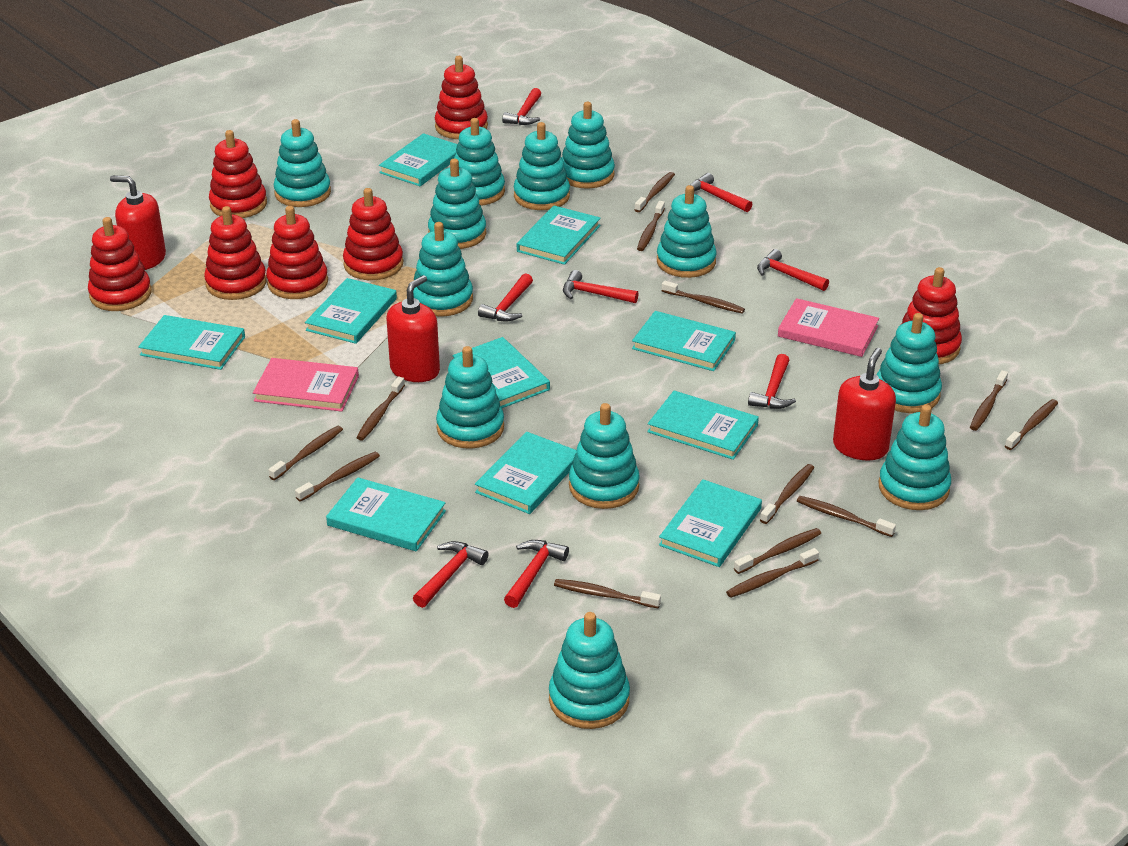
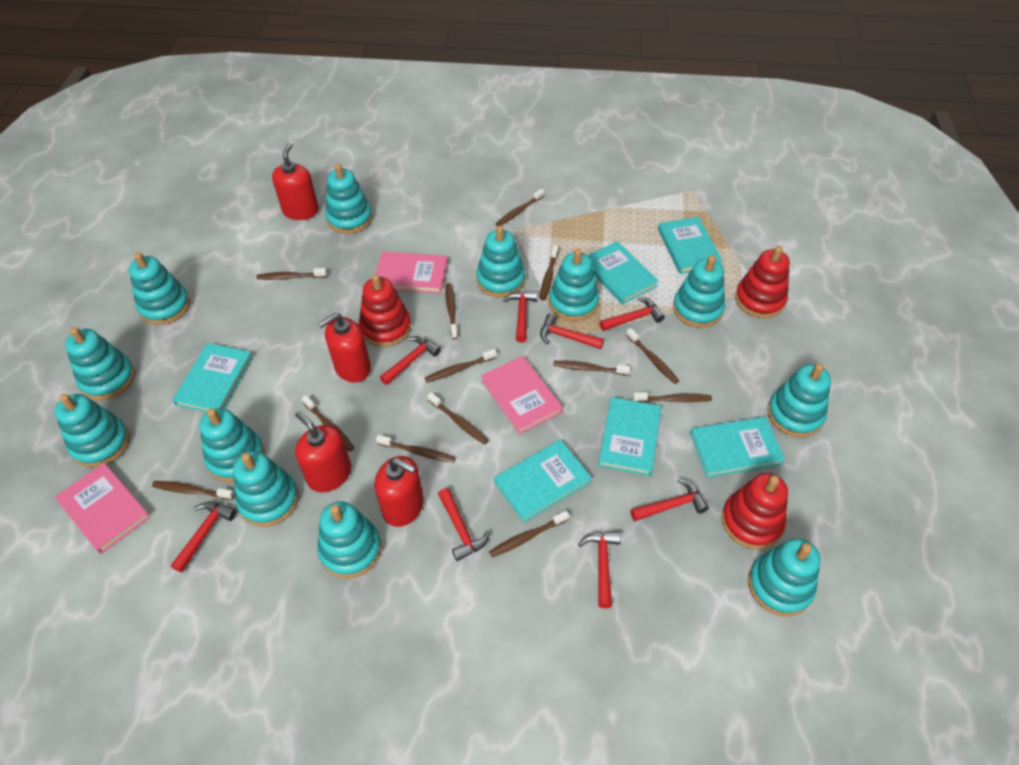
pink book: 2 -> 3
red soap dispenser: 3 -> 4
red stacking toy: 7 -> 3
turquoise book: 10 -> 6

